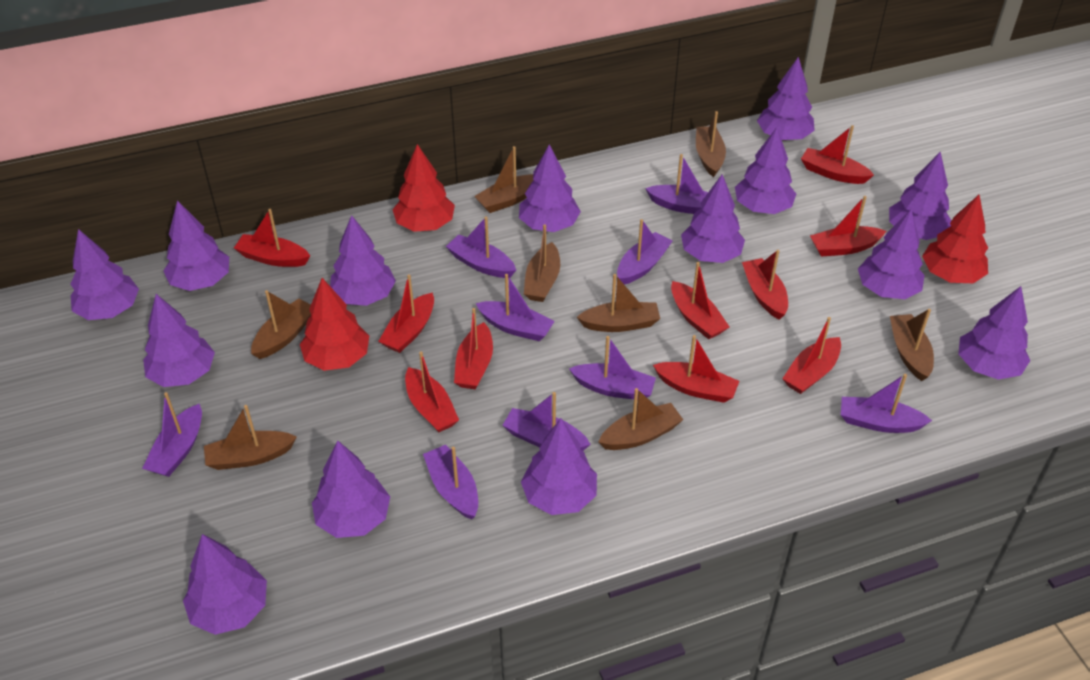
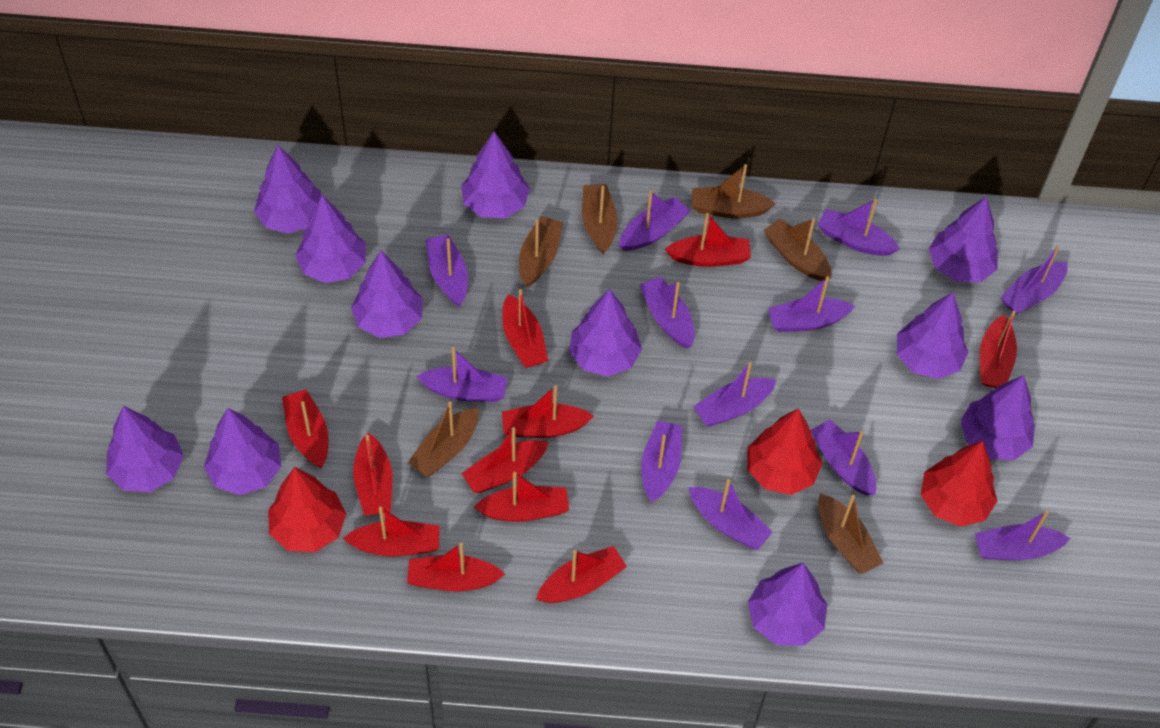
brown boat: 8 -> 6
purple boat: 9 -> 12
purple tree: 14 -> 11
red boat: 10 -> 11

